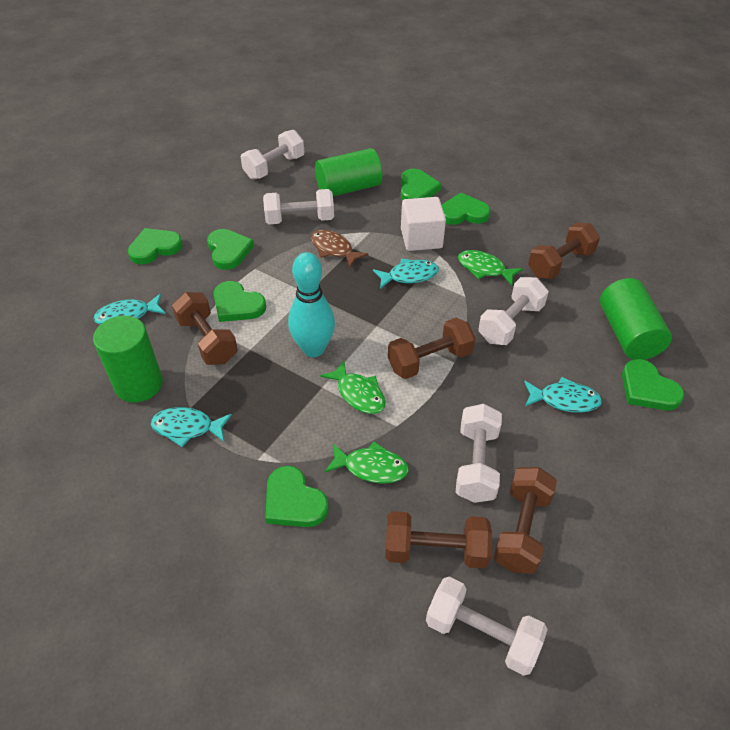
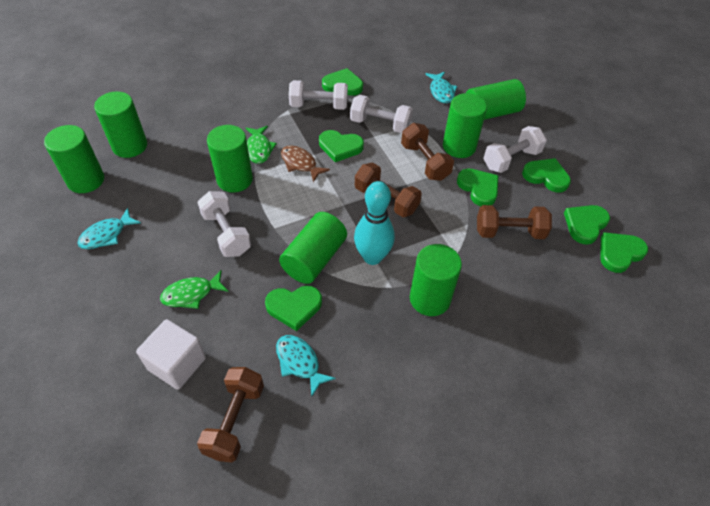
brown dumbbell: 5 -> 4
green cylinder: 3 -> 7
green fish: 3 -> 2
turquoise fish: 4 -> 3
white dumbbell: 5 -> 4

